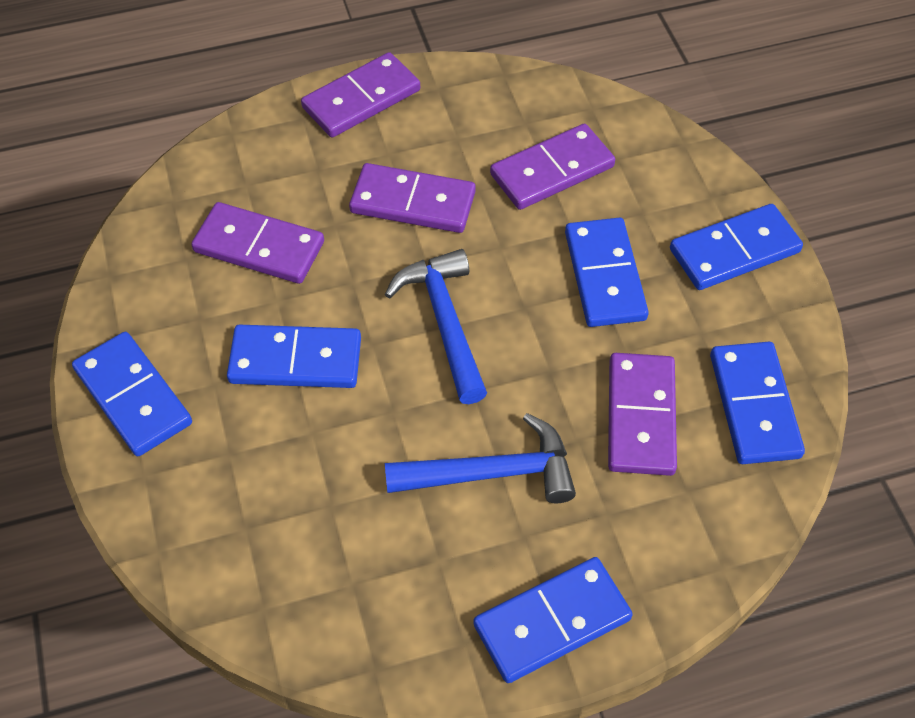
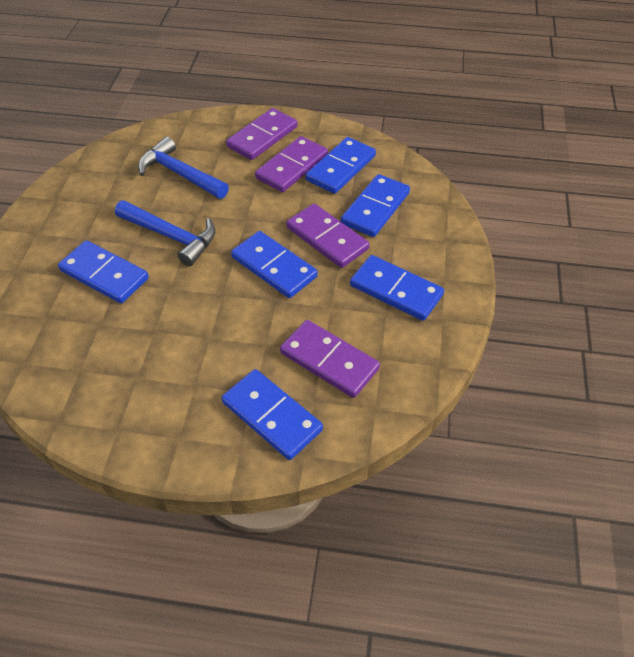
purple domino: 5 -> 4

